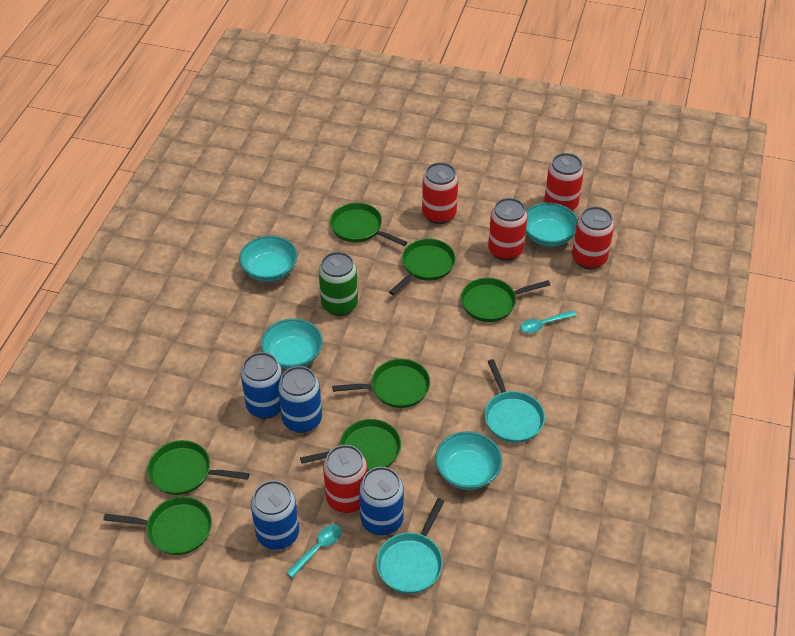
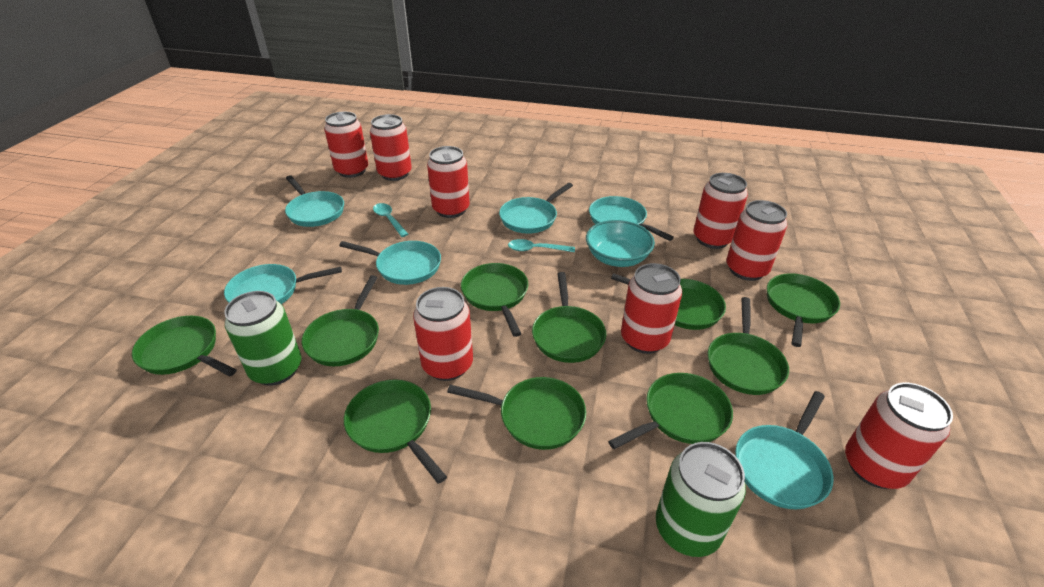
blue can: 4 -> 0
green can: 1 -> 2
green pan: 7 -> 10
red can: 5 -> 8
turquoise bowl: 4 -> 1
turquoise pan: 2 -> 6

